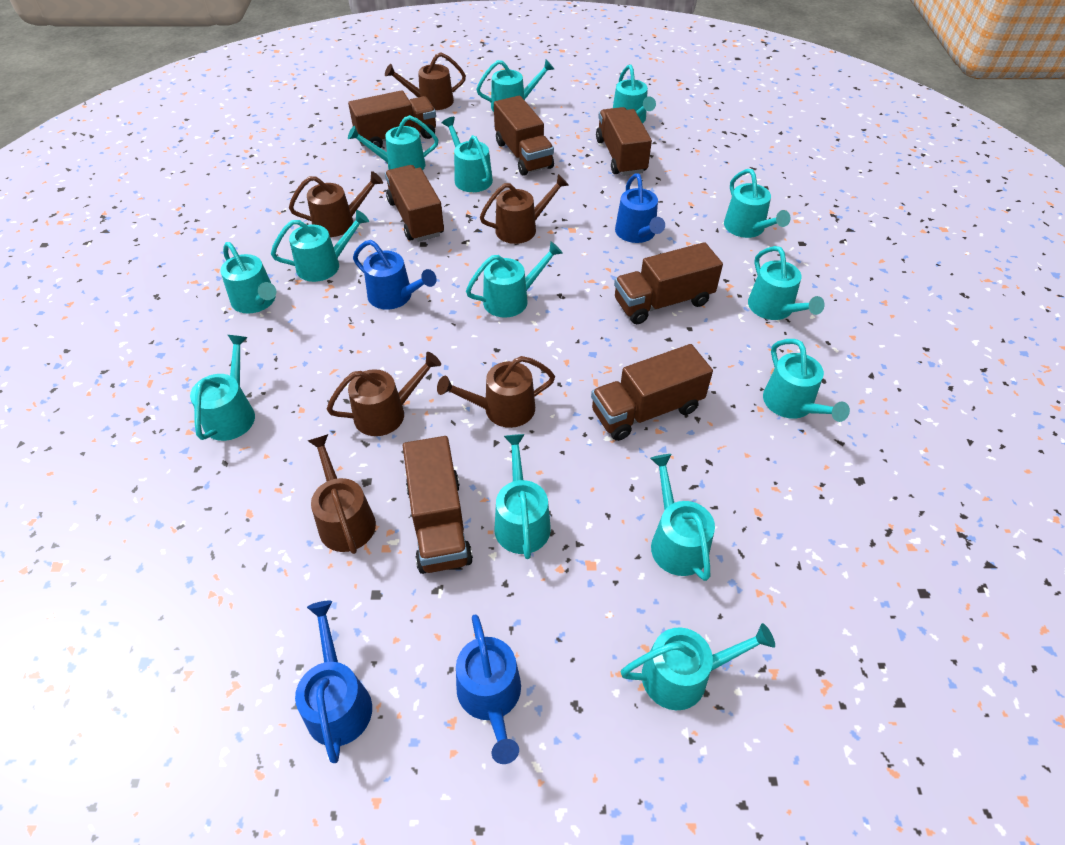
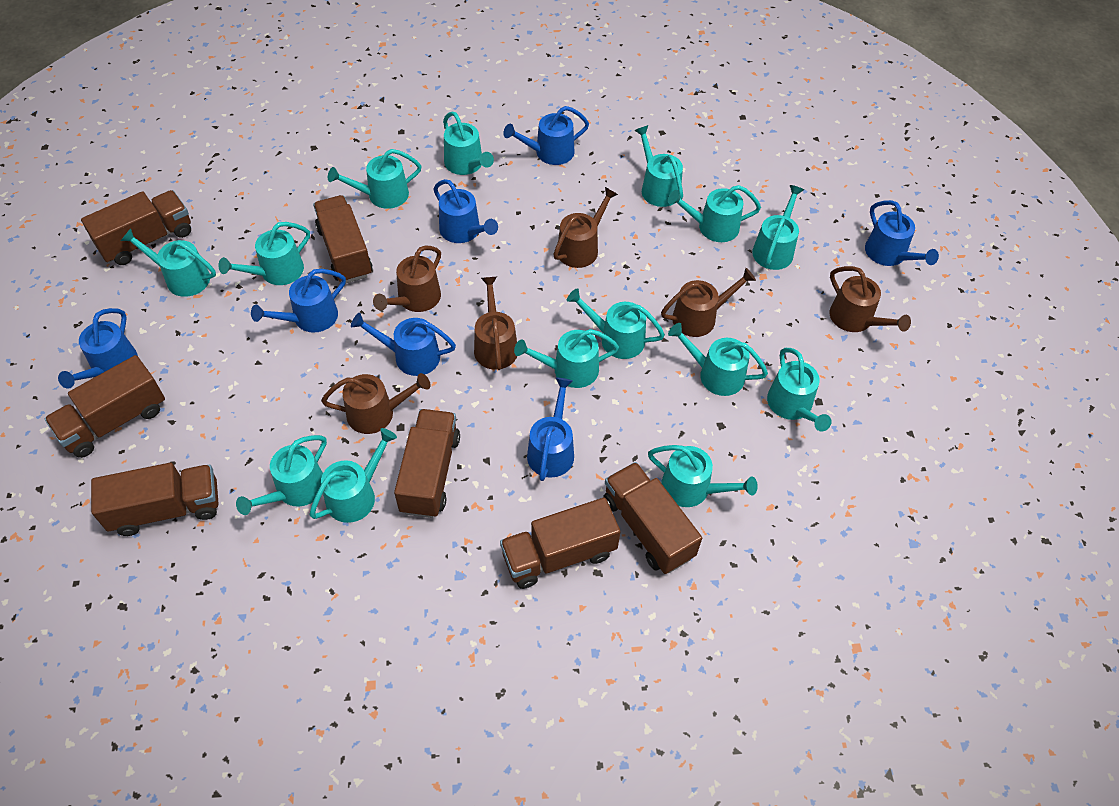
blue watering can: 4 -> 7

